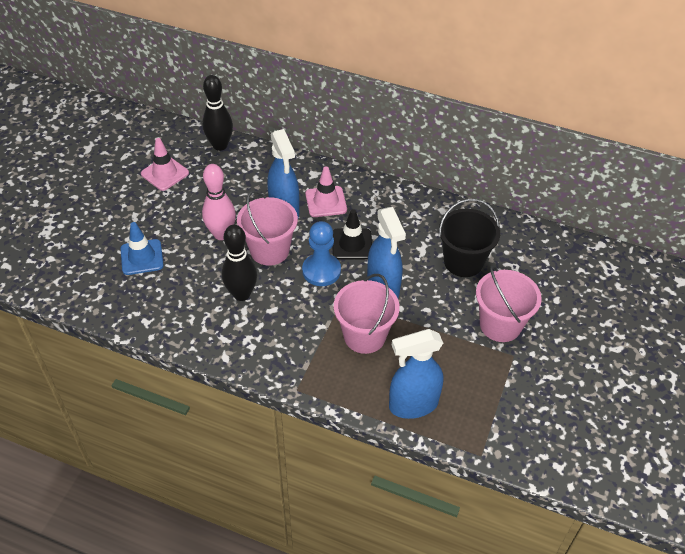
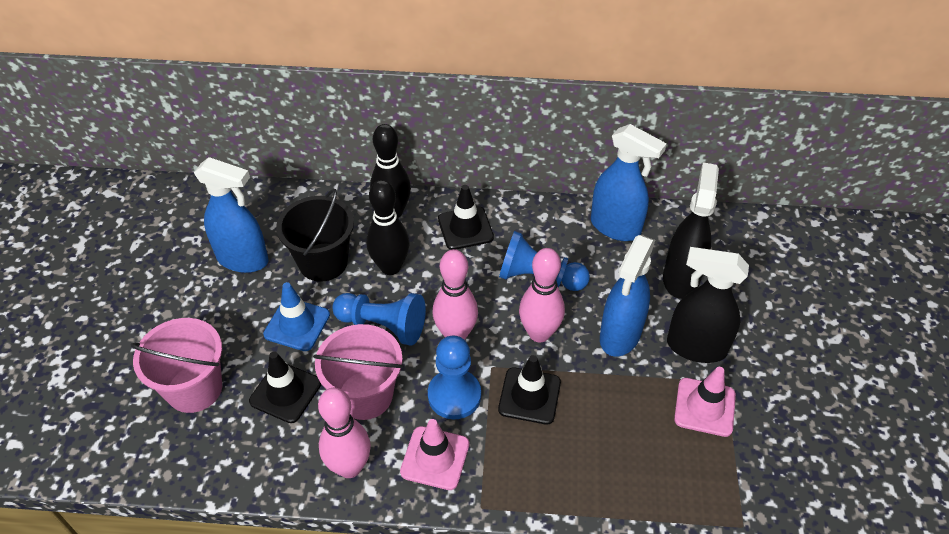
black spray bottle: 0 -> 2
black traffic cone: 1 -> 3
blue pawn: 1 -> 3
pink bowling pin: 1 -> 3
pink bucket: 3 -> 2

